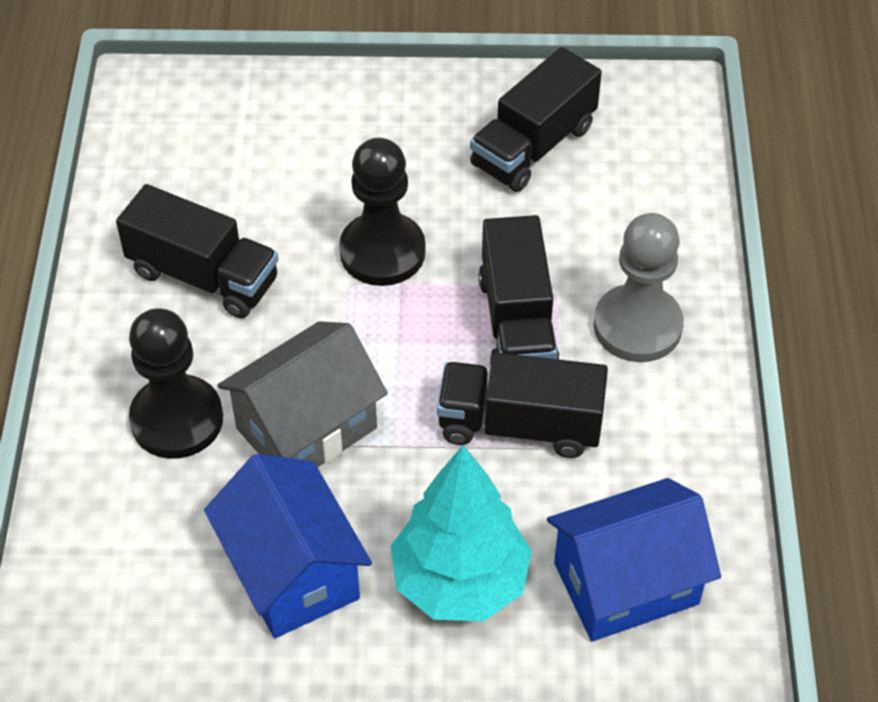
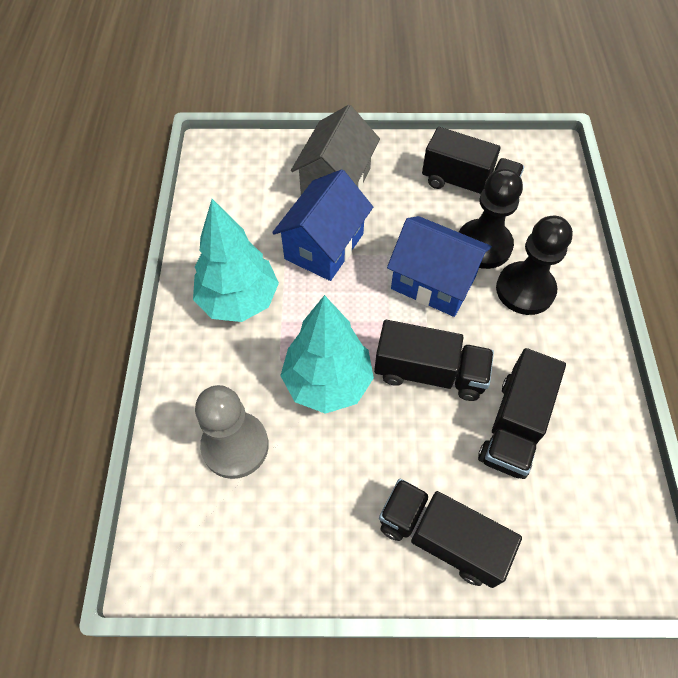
turquoise tree: 1 -> 2

